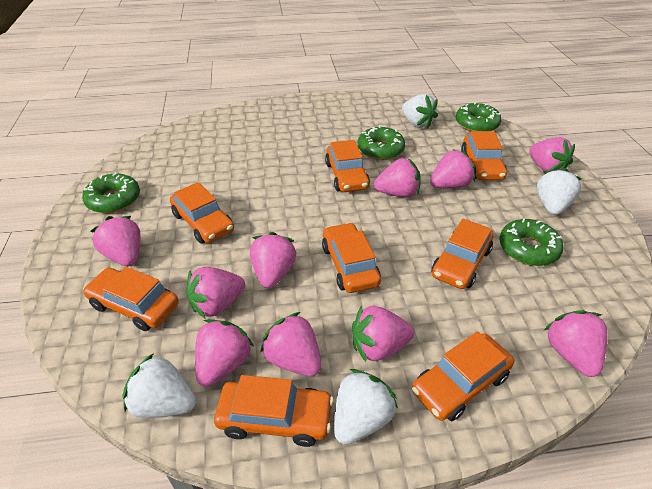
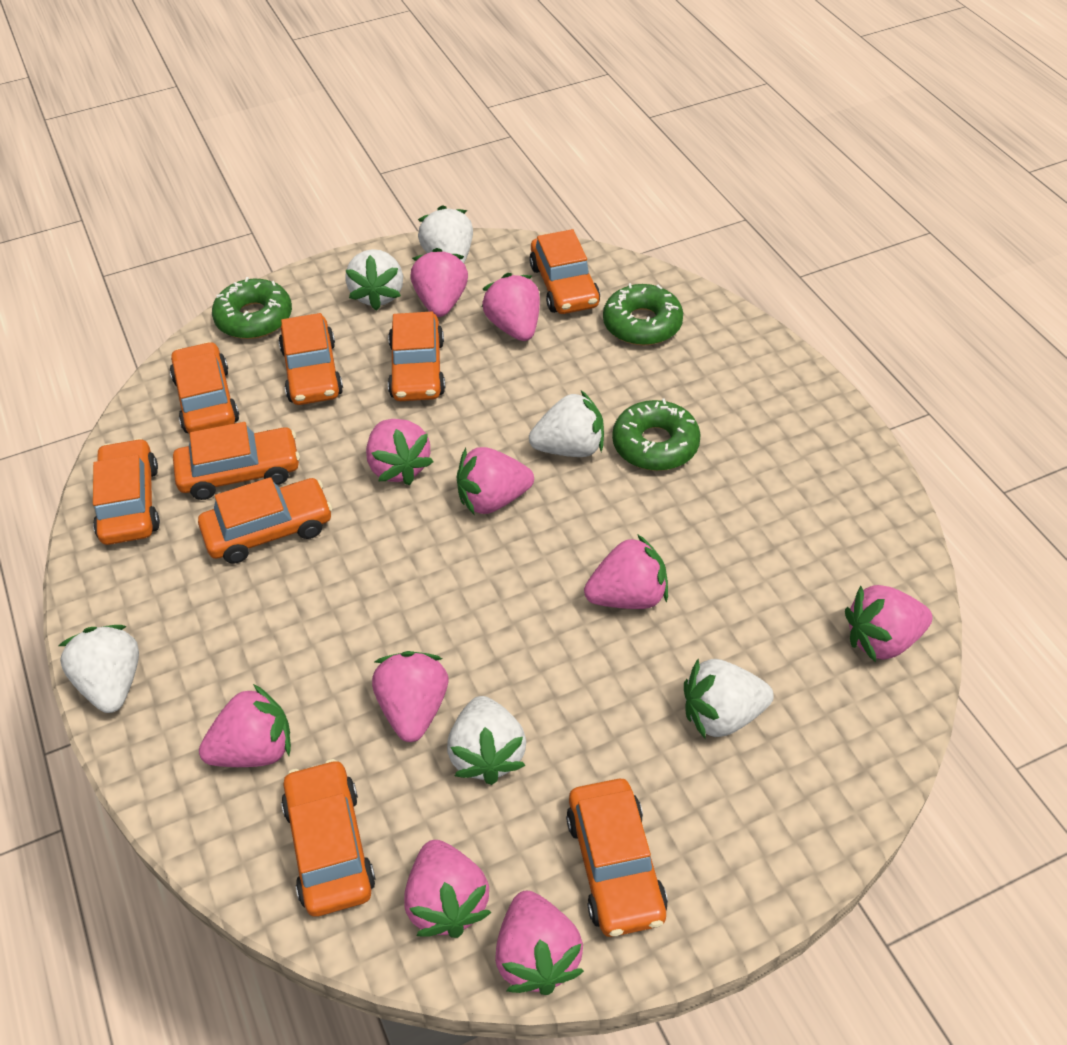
green donut: 4 -> 3
orange car: 8 -> 9
white strawberry: 4 -> 6

